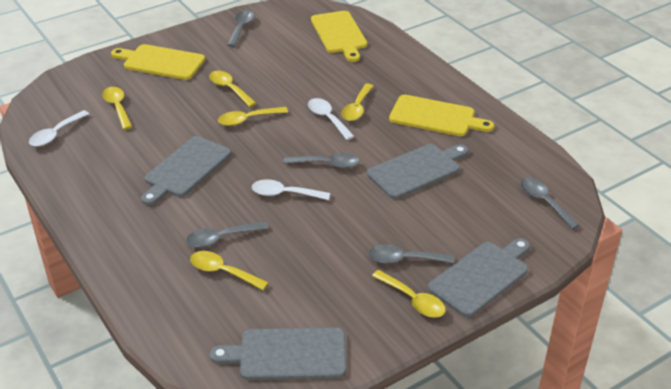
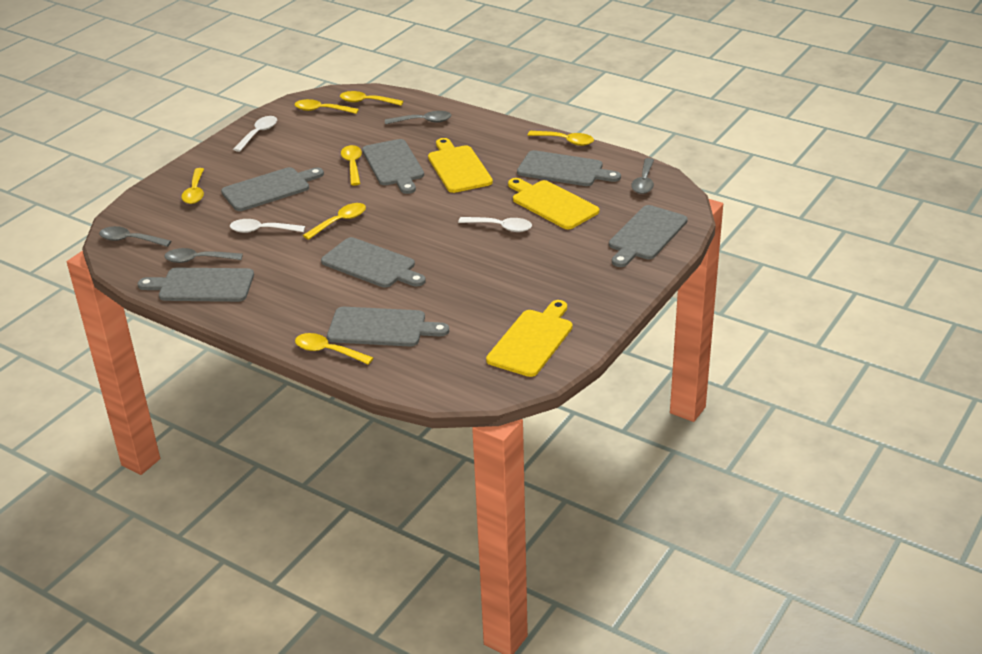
grey cutting board: 4 -> 7
grey spoon: 5 -> 4
yellow spoon: 6 -> 7

